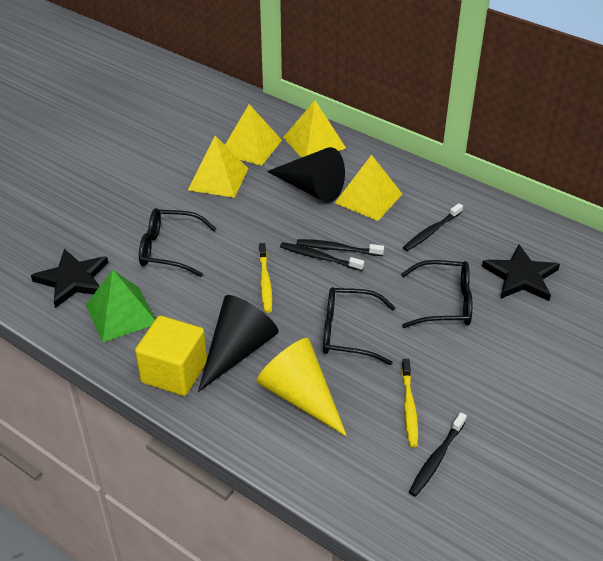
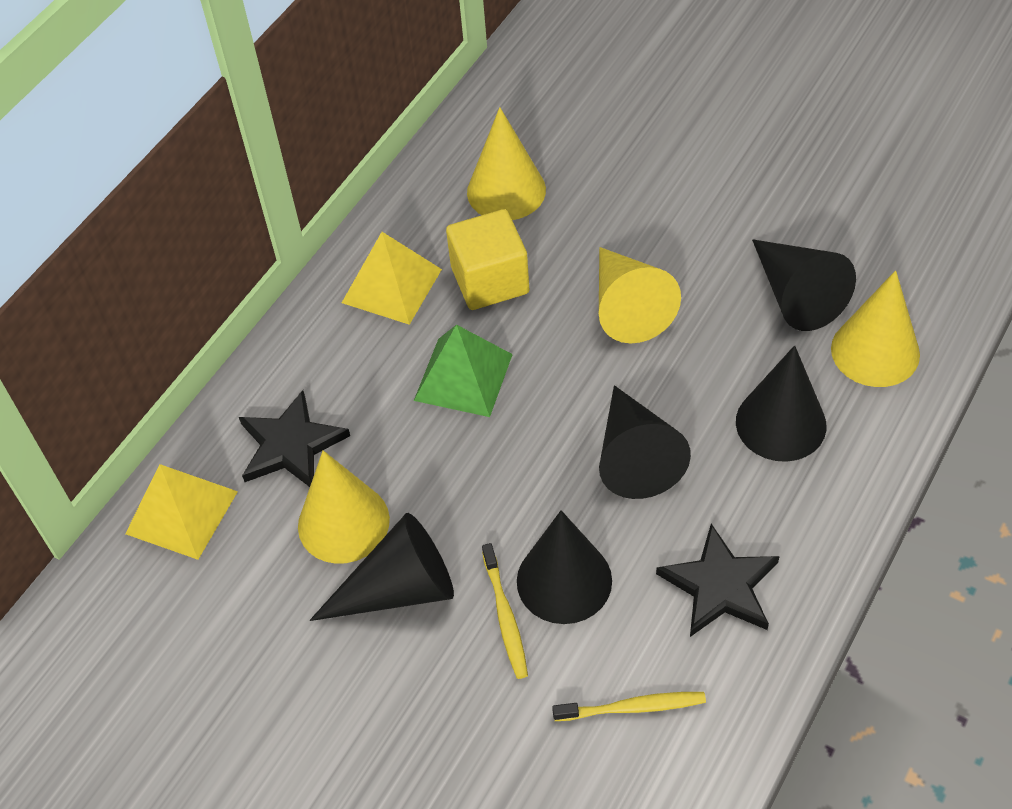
black cone: 2 -> 5
black glasses: 3 -> 0
black toothbrush: 4 -> 0
yellow cone: 1 -> 4
yellow pyramid: 4 -> 2

